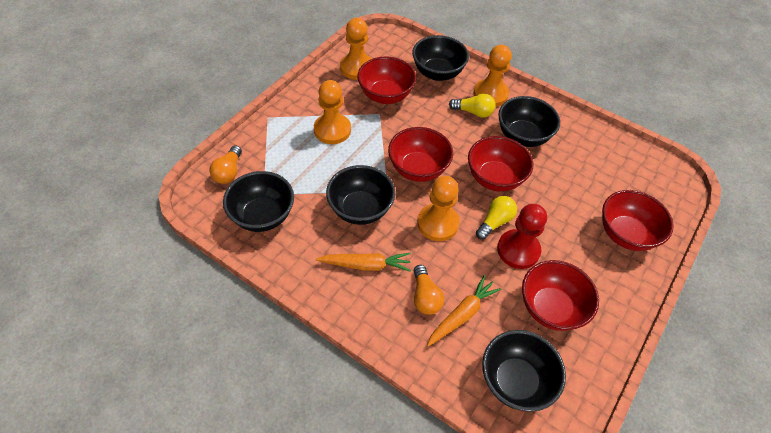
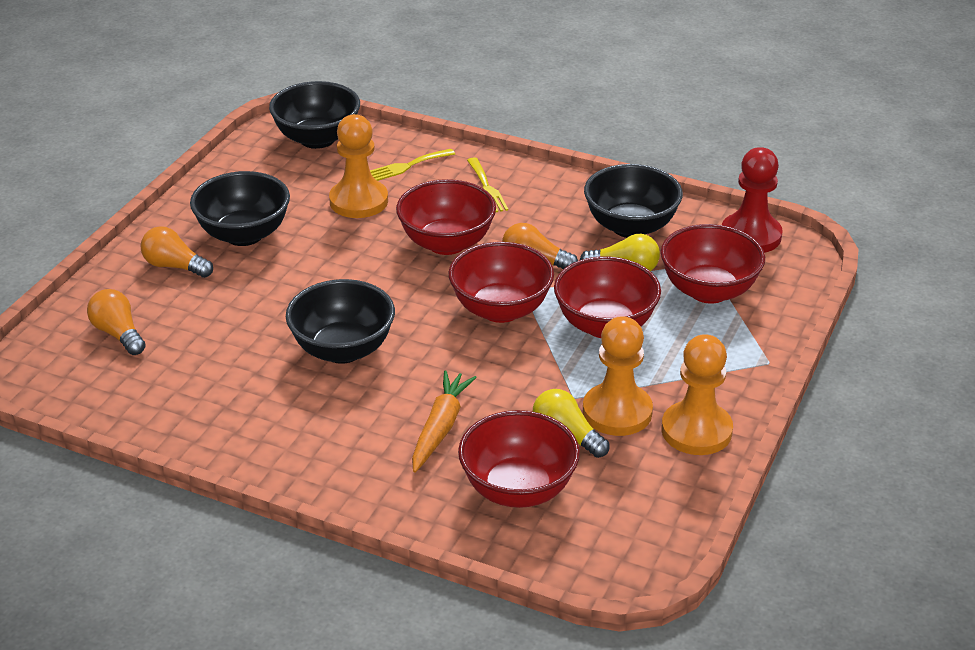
black bowl: 5 -> 4
orange carrot: 2 -> 1
orange light bulb: 2 -> 3
orange pawn: 4 -> 3
yellow fork: 0 -> 2

